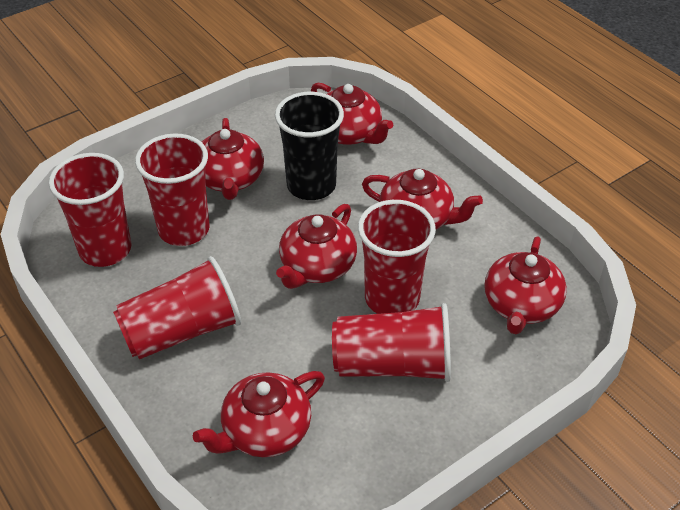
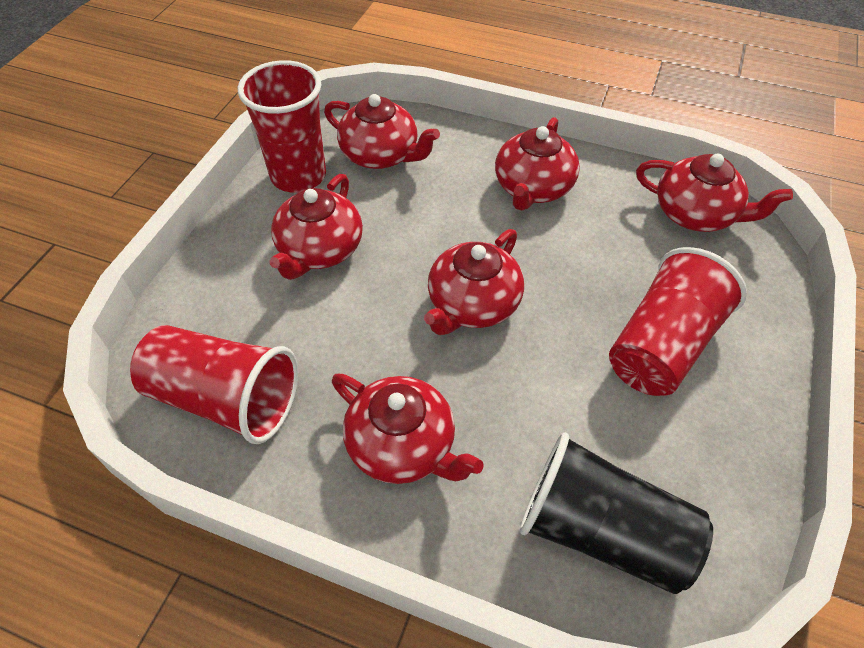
red cup: 5 -> 3

